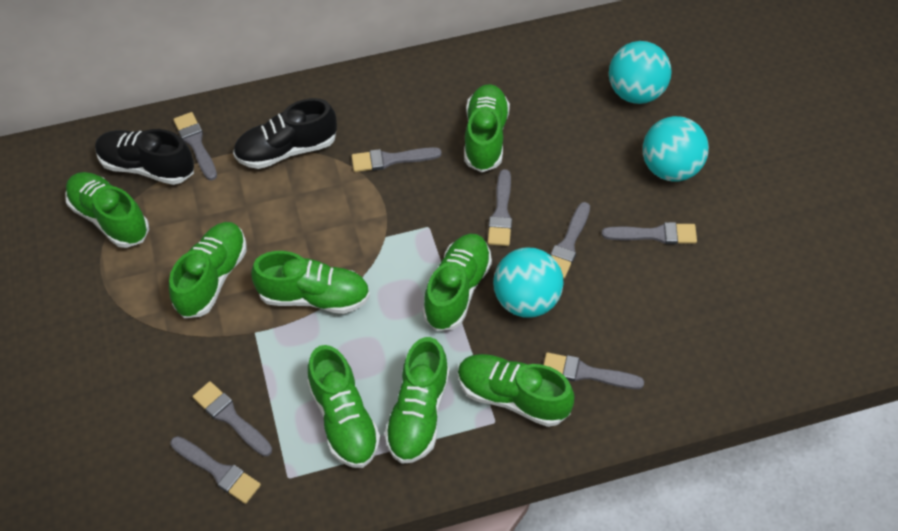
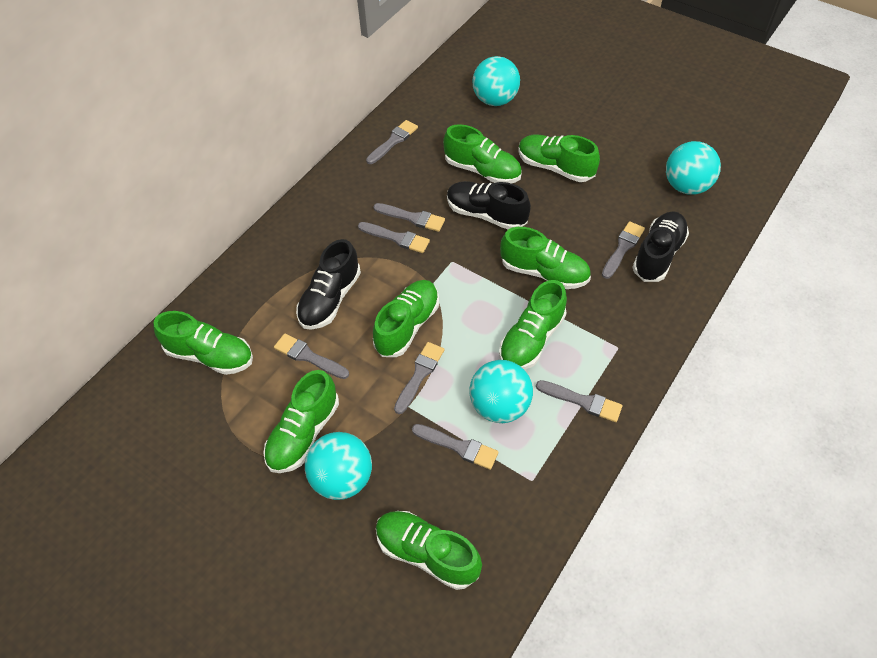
black shoe: 2 -> 3
turquoise ball: 3 -> 4

